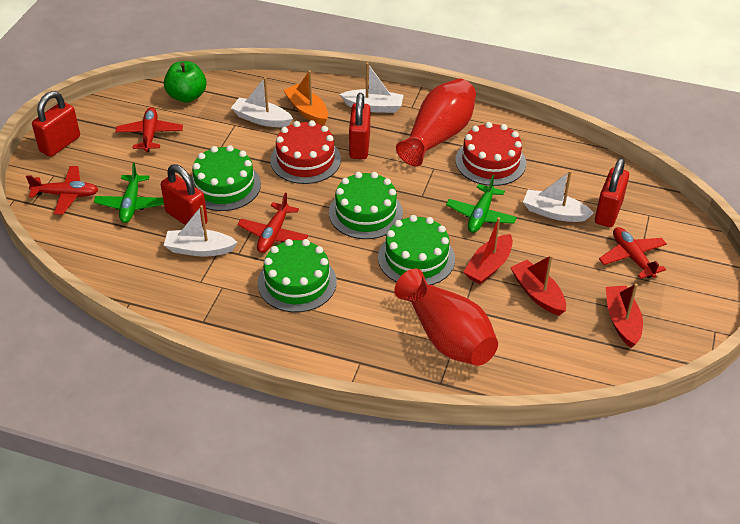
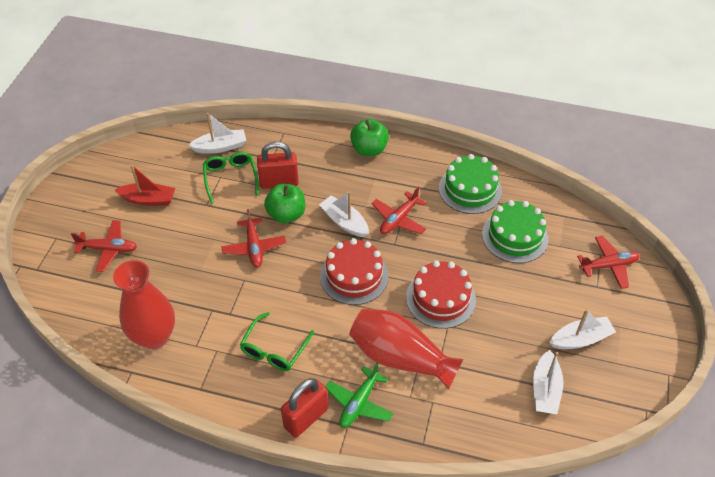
green apple: 1 -> 2
green cake: 4 -> 2
green glasses: 0 -> 2
green plane: 2 -> 1
orange boat: 1 -> 0
red boat: 3 -> 1
red padlock: 4 -> 2

